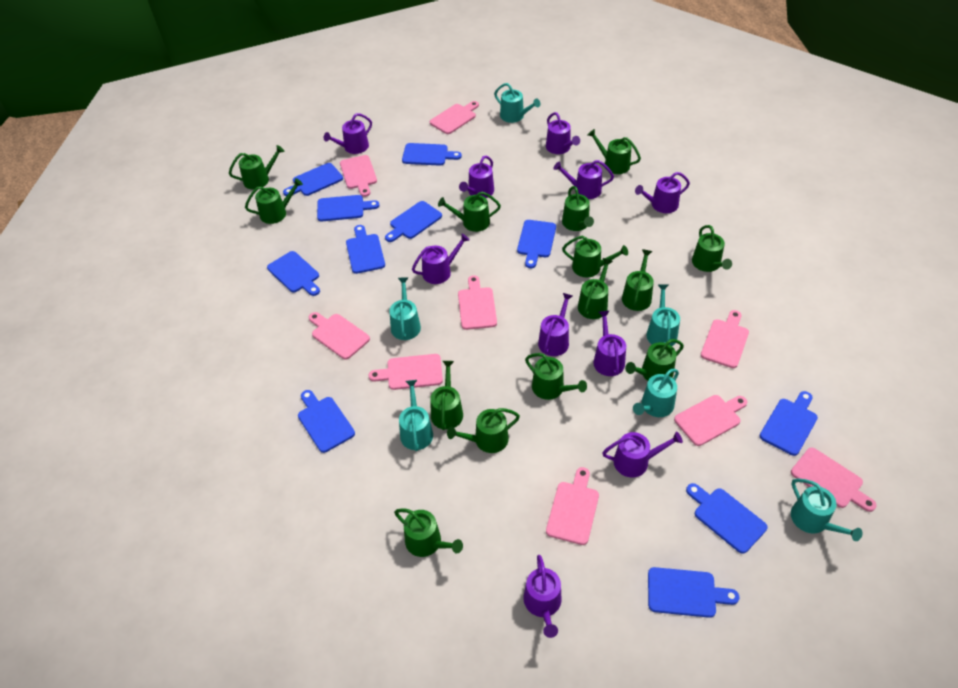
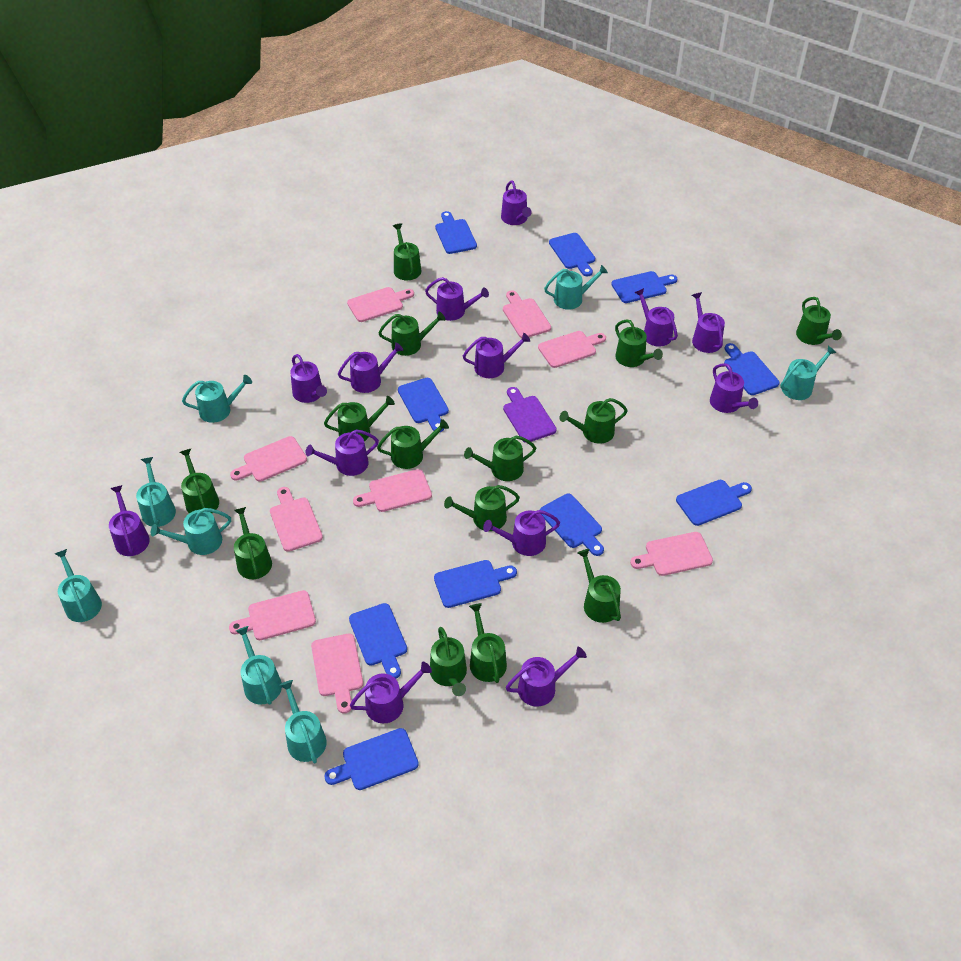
blue cutting board: 11 -> 10
purple cutting board: 0 -> 1
purple watering can: 10 -> 13
turquoise watering can: 6 -> 8

